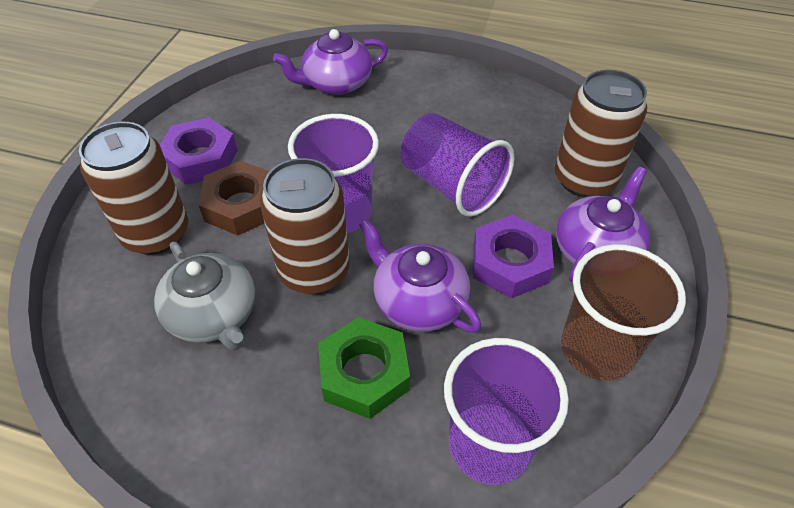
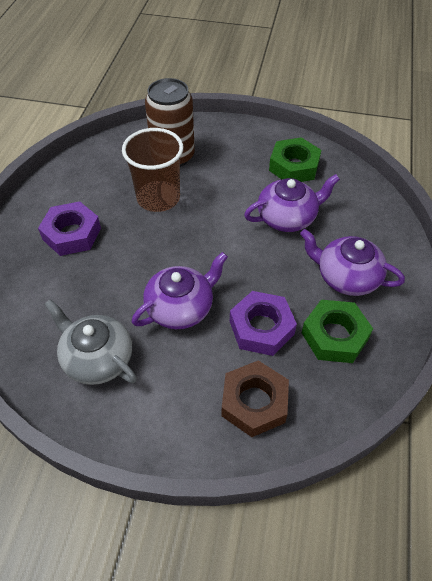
brown can: 3 -> 1
green nut: 1 -> 2
purple cup: 3 -> 0

